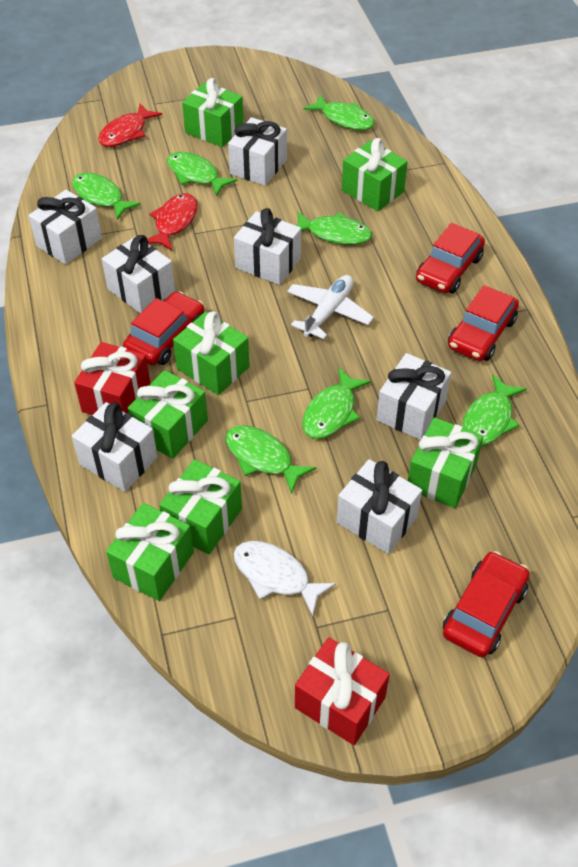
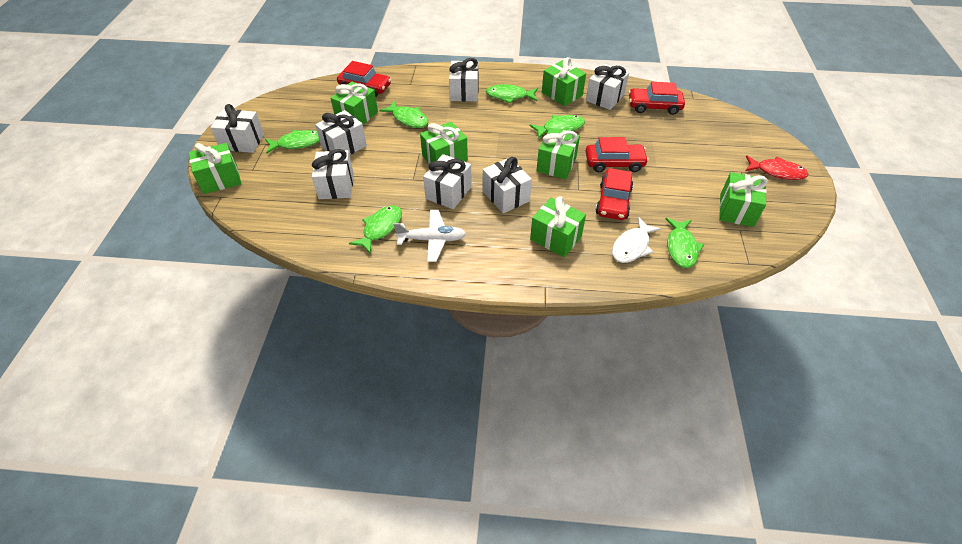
green fish: 7 -> 6
red fish: 2 -> 1
red gift: 2 -> 0

